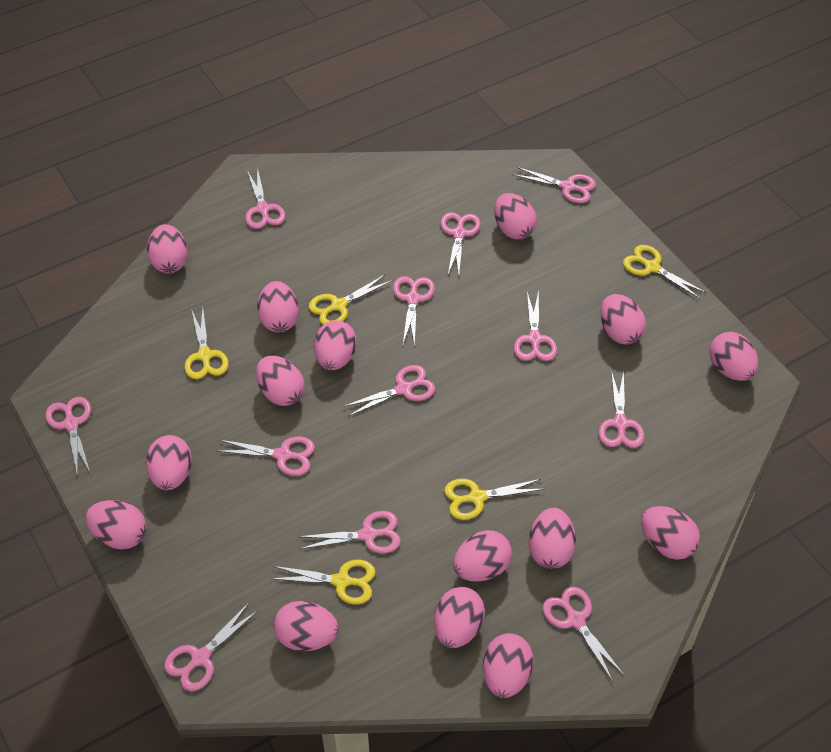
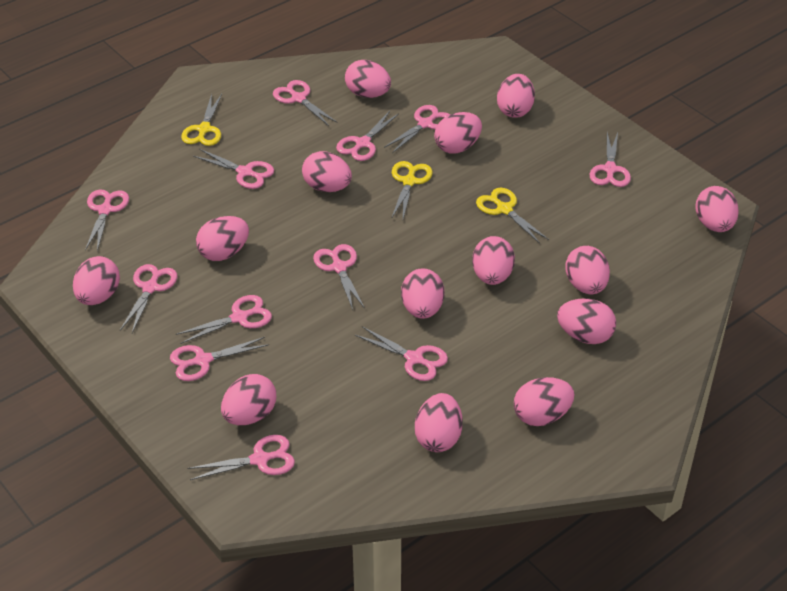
pink egg: 15 -> 14
yellow scissors: 5 -> 3

